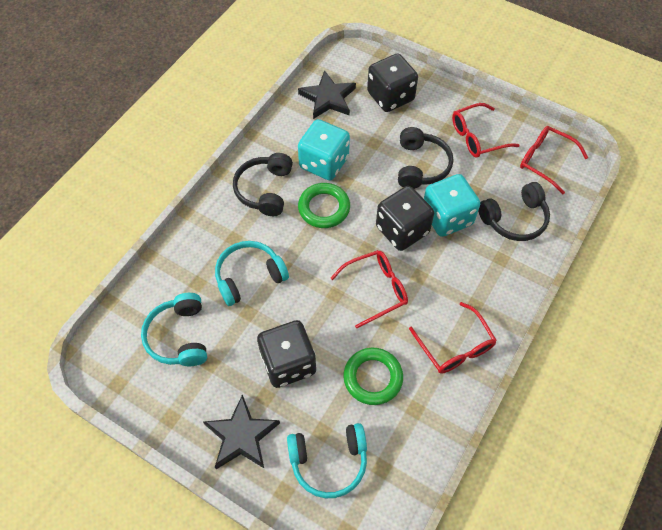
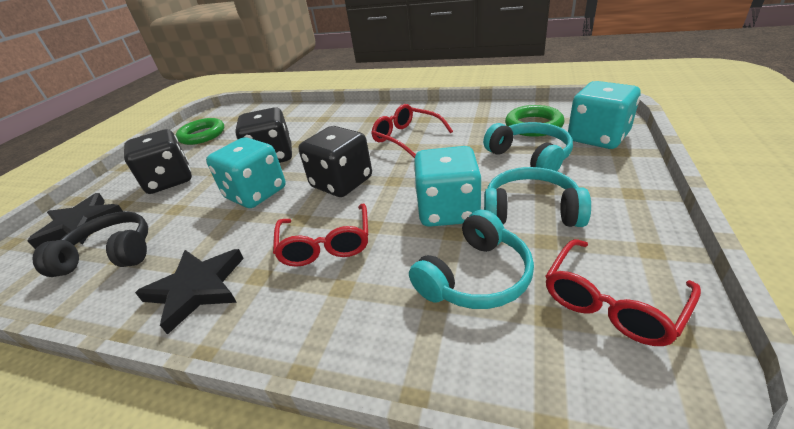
black headphones: 3 -> 1
red glasses: 4 -> 3
turquoise dice: 2 -> 3

